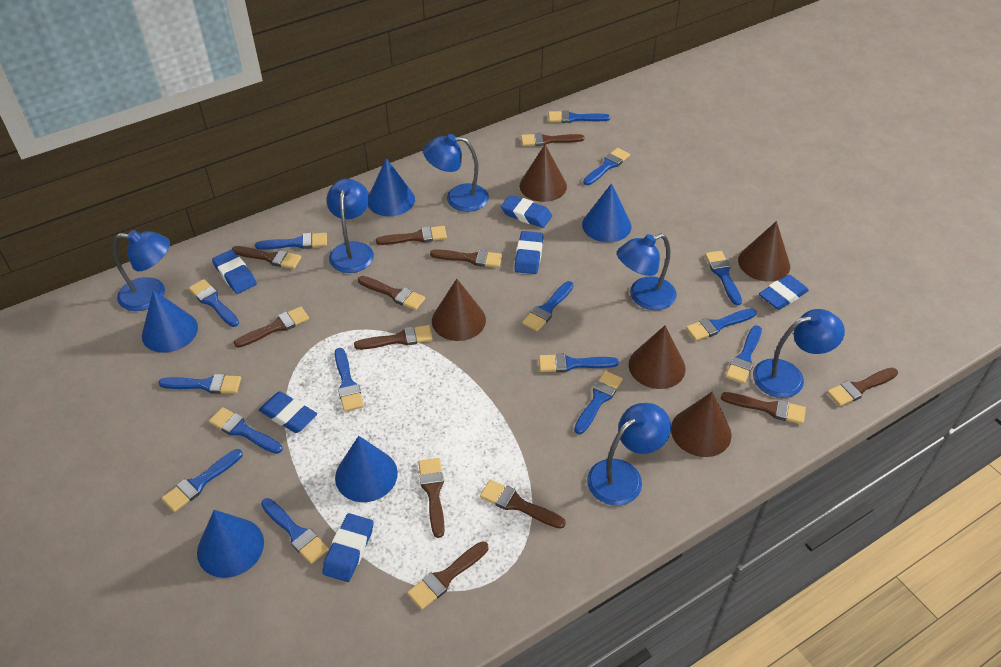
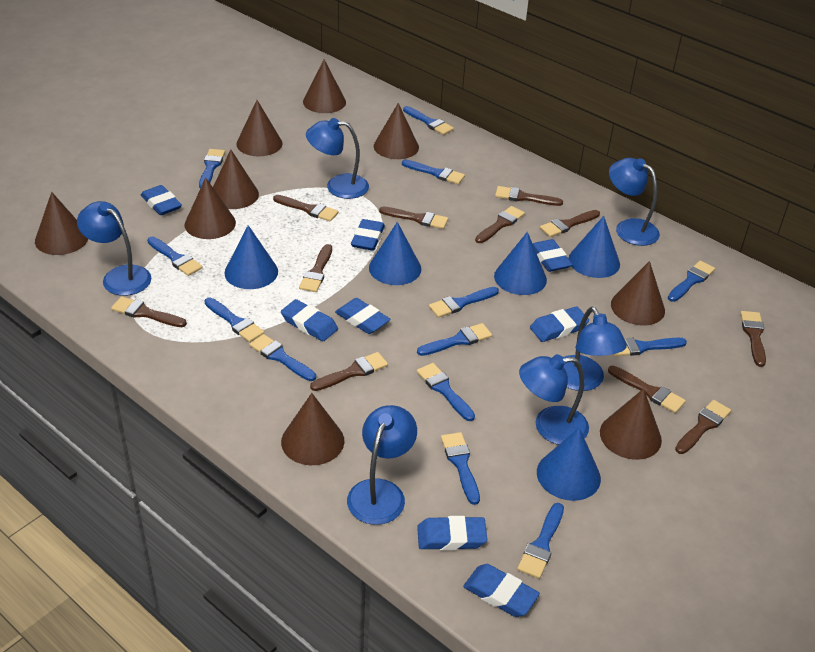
blue brush: 15 -> 13
blue eraser: 6 -> 8
brown brush: 12 -> 11
brown cone: 5 -> 9

